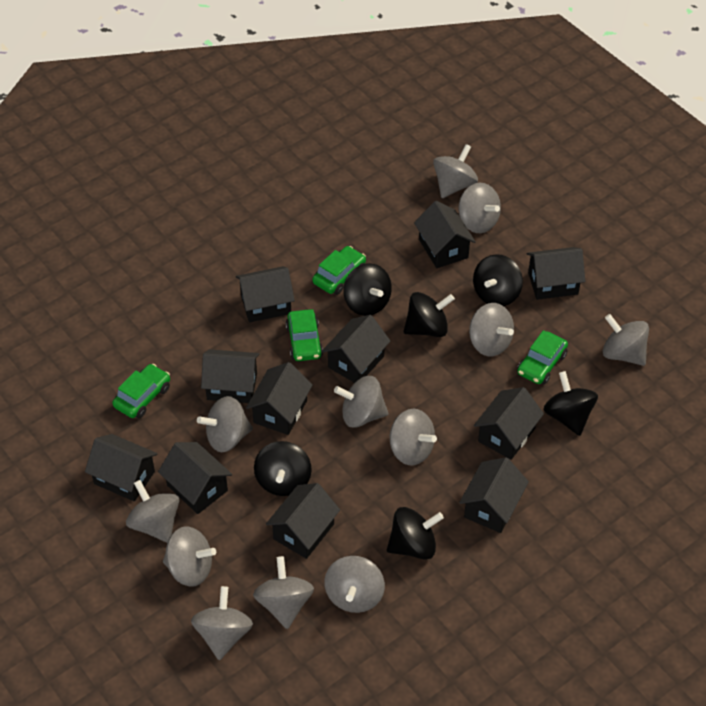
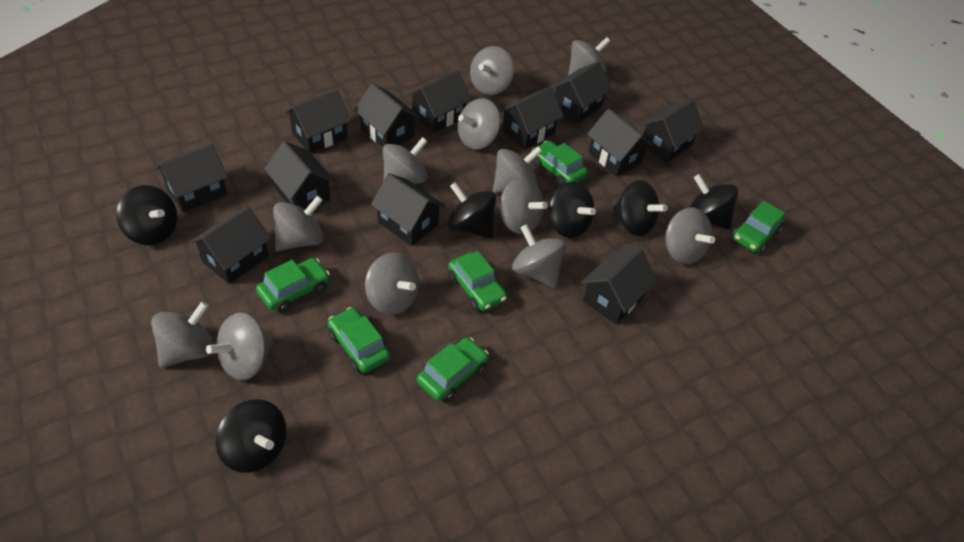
black house: 11 -> 12
green car: 4 -> 6

